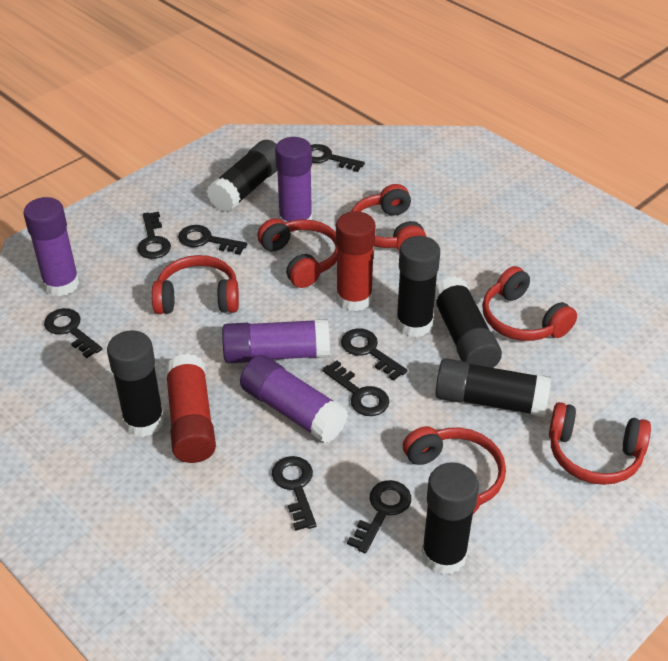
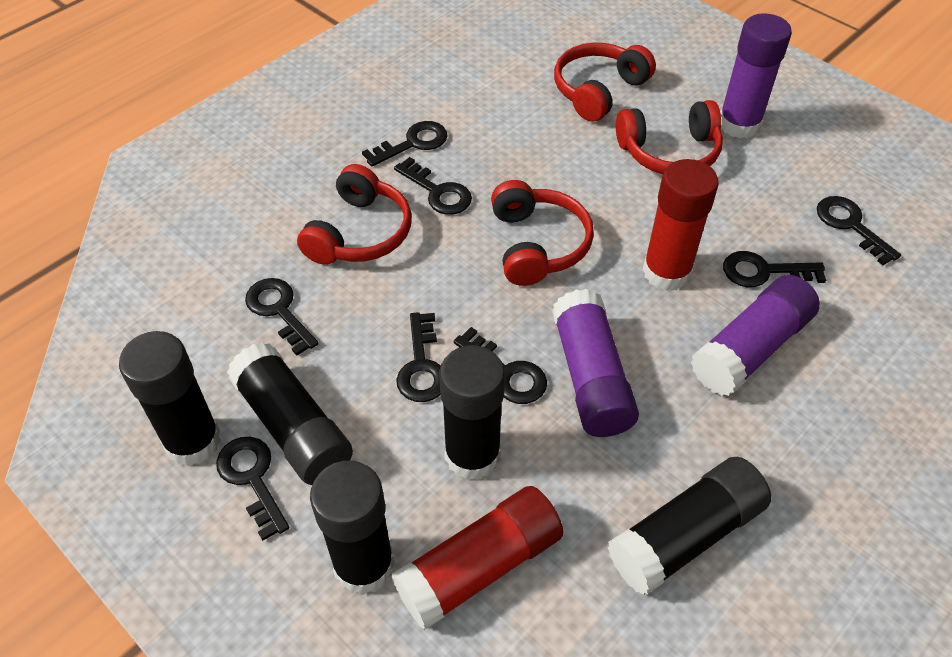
black glue stick: 6 -> 5
purple glue stick: 4 -> 3
red headphones: 6 -> 4

